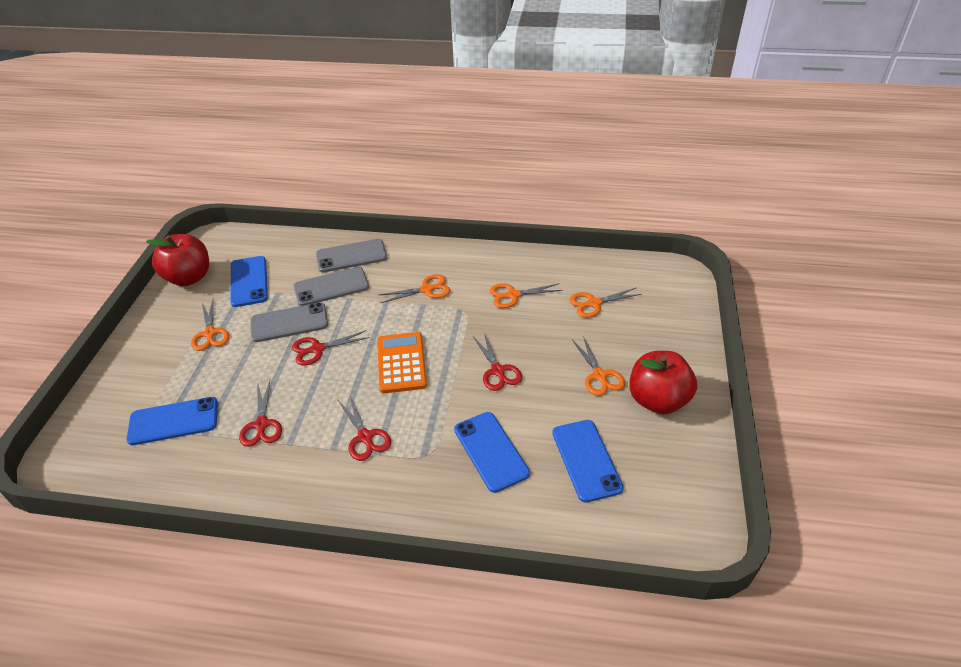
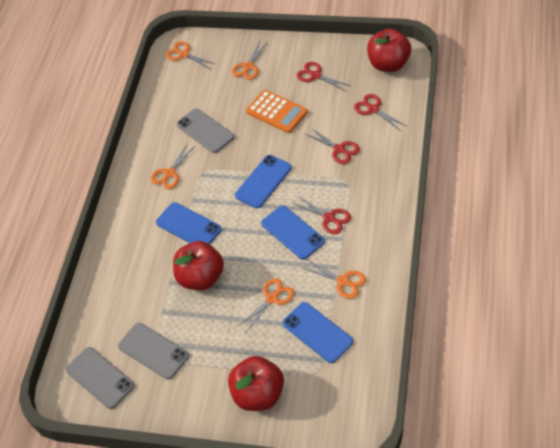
red apple: 2 -> 3

